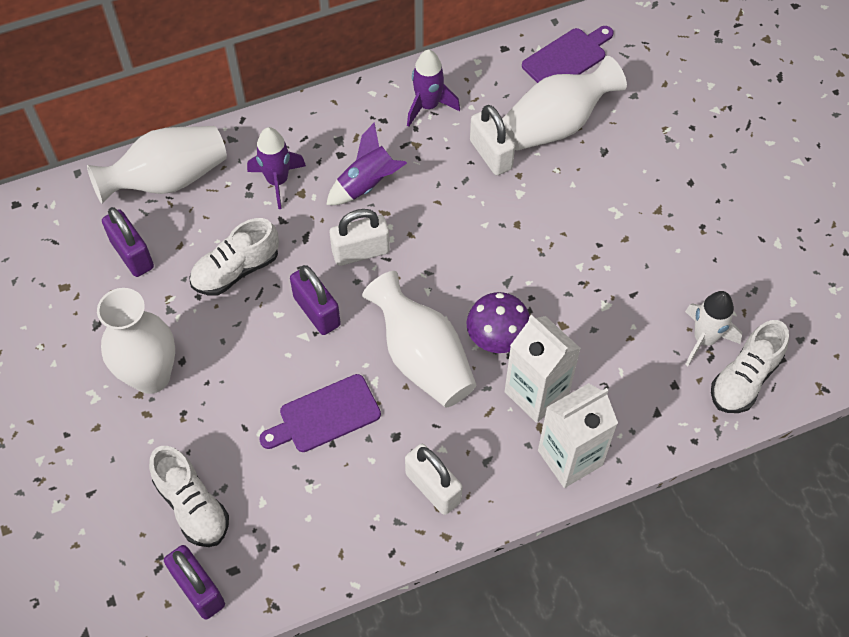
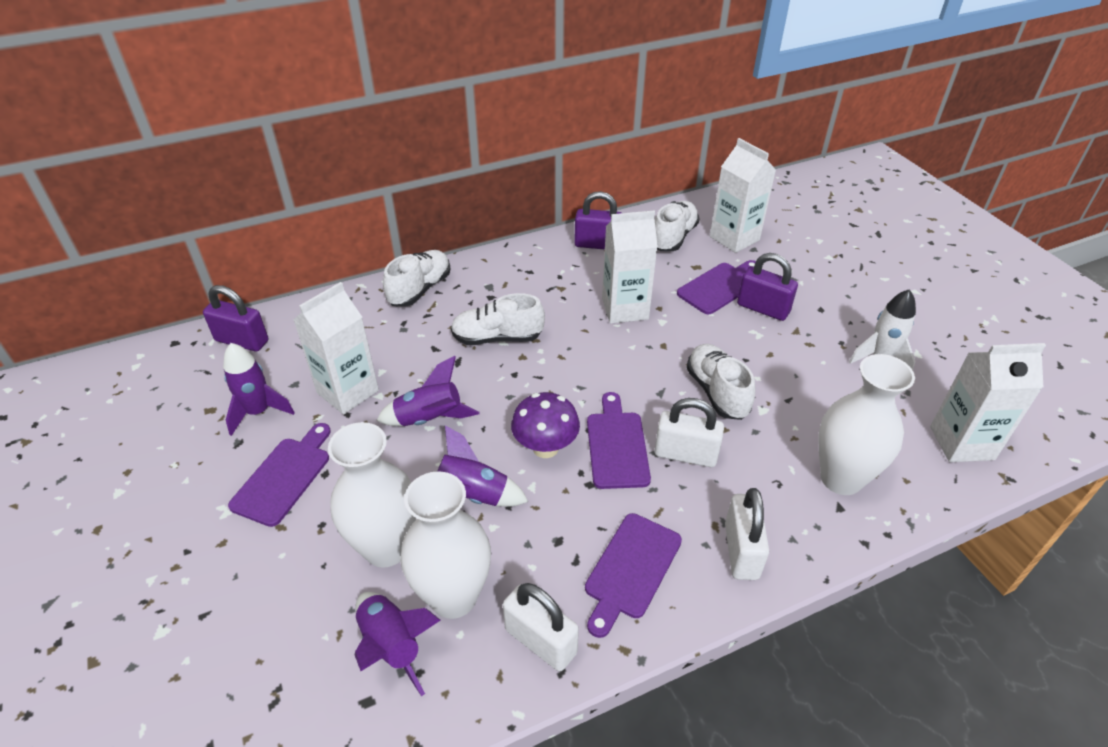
purple cutting board: 2 -> 4
purple rocket: 3 -> 4
white carton: 2 -> 4
white shoe: 3 -> 4
white vase: 4 -> 3

